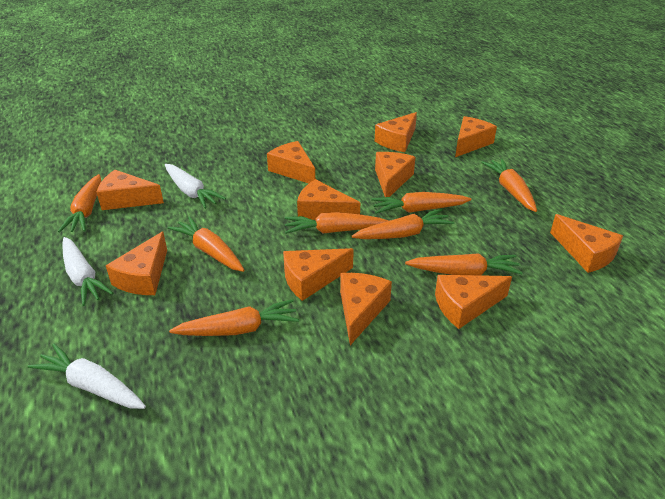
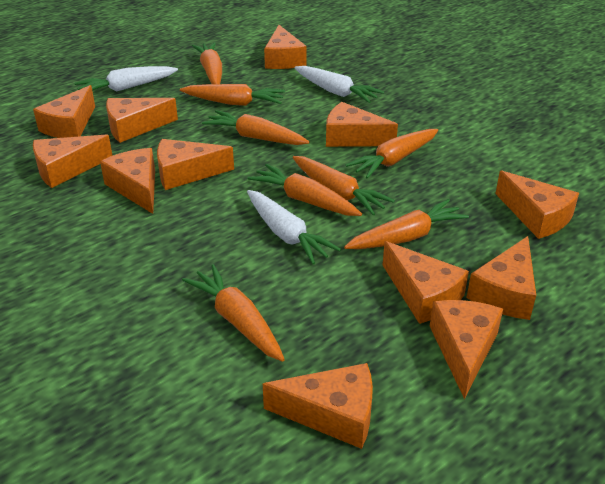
orange cheese: 11 -> 12

